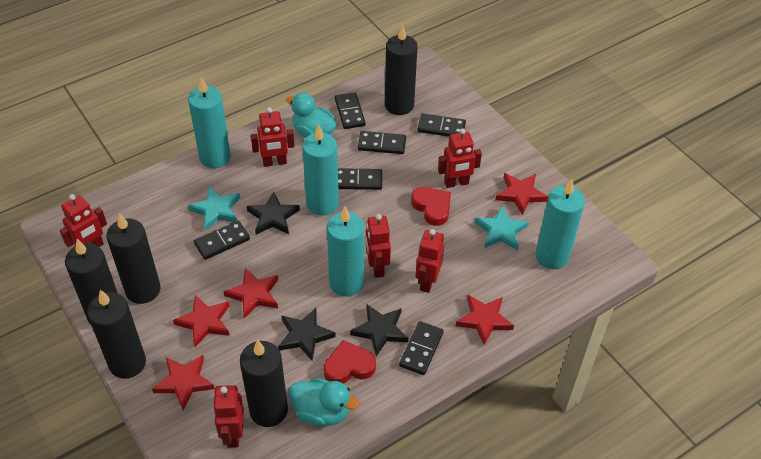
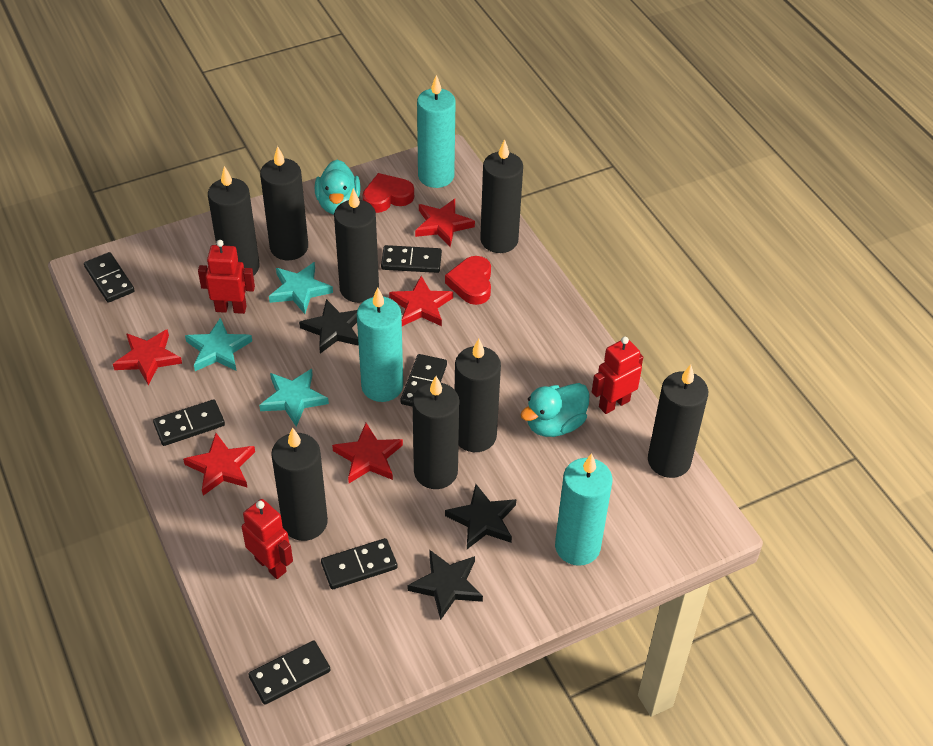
black candle: 5 -> 8
red robot: 6 -> 3
turquoise candle: 4 -> 3
turquoise star: 2 -> 3

